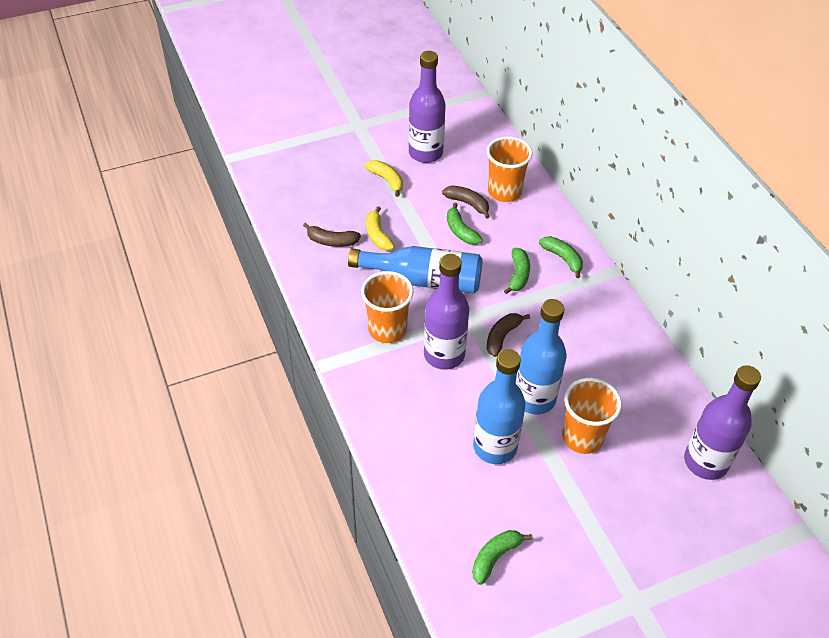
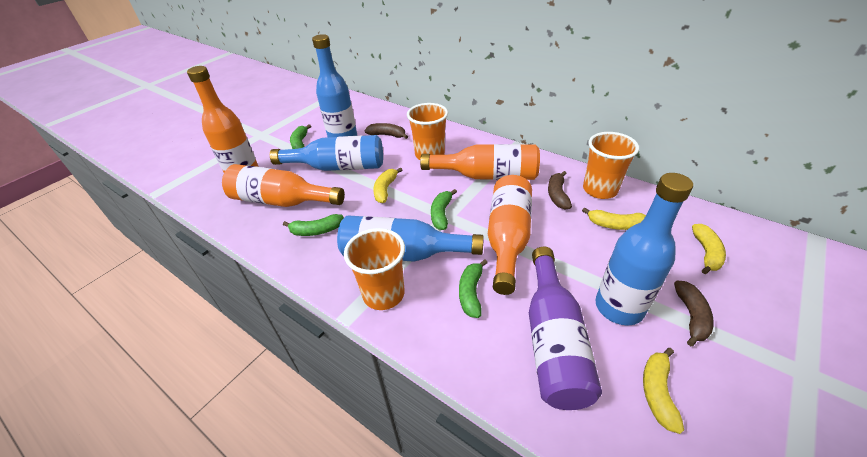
blue bottle: 3 -> 4
orange bottle: 0 -> 4
purple bottle: 3 -> 1
yellow banana: 2 -> 4

